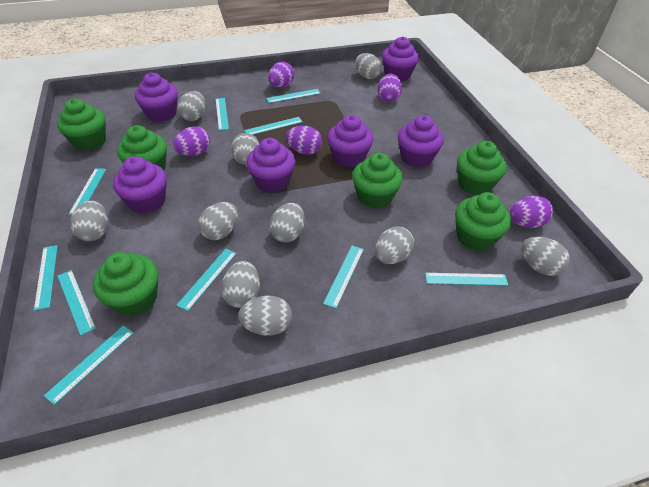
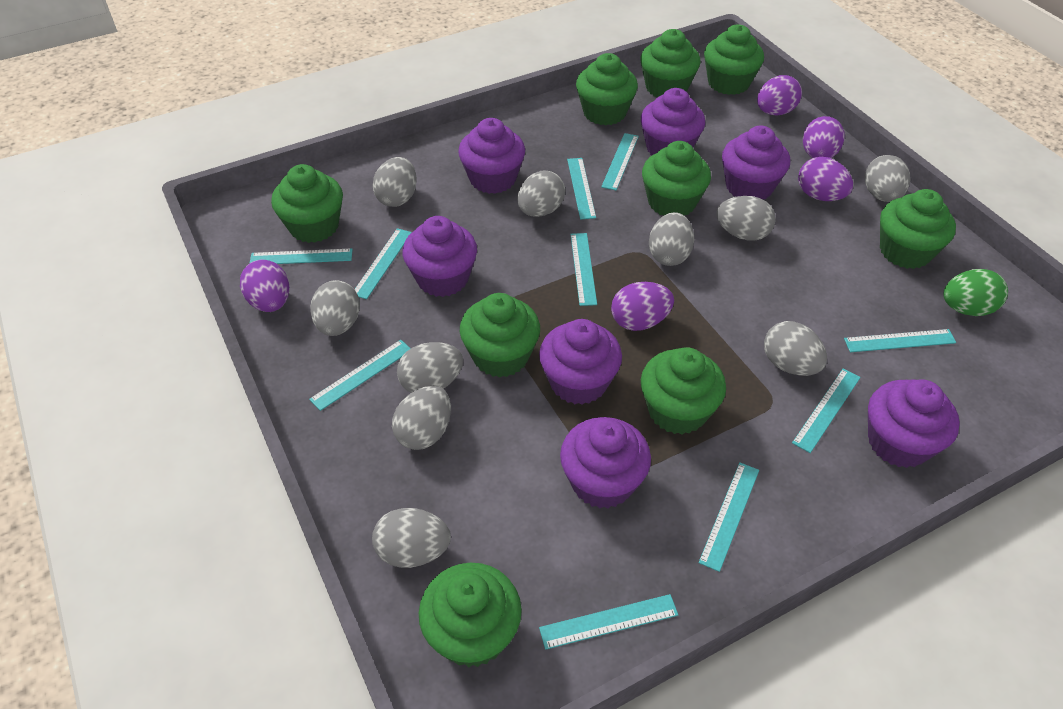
green cupcake: 6 -> 9
green egg: 0 -> 1
purple cupcake: 6 -> 7

